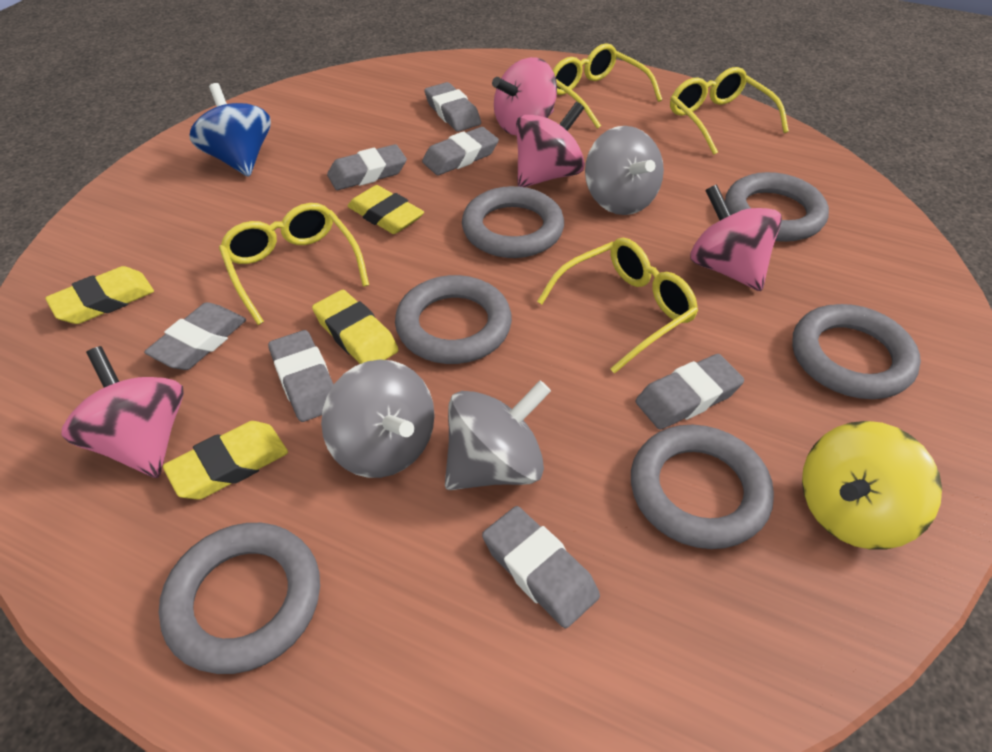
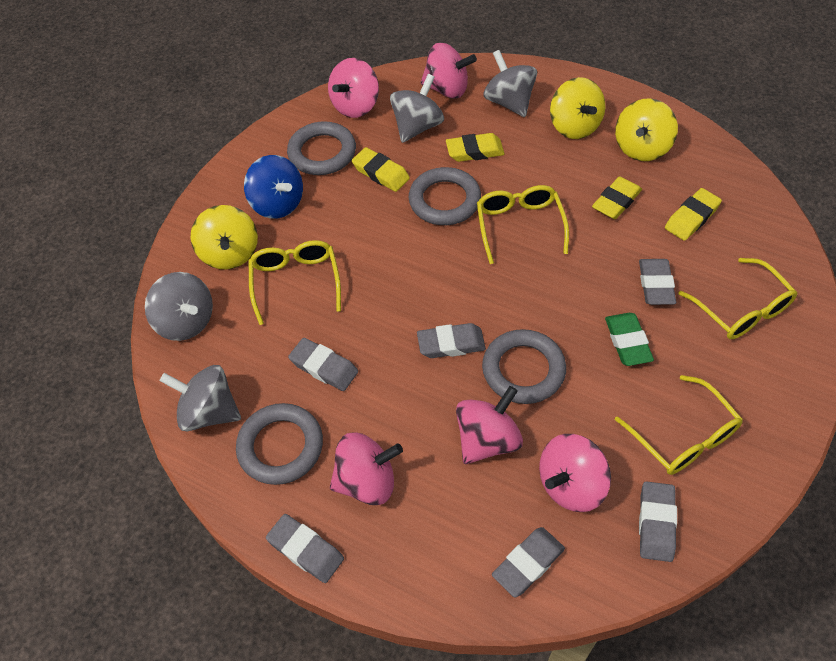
green eraser: 0 -> 1
grey eraser: 7 -> 6
grey ring: 6 -> 4
grey spinning top: 3 -> 4
pink spinning top: 4 -> 5
yellow spinning top: 1 -> 3

